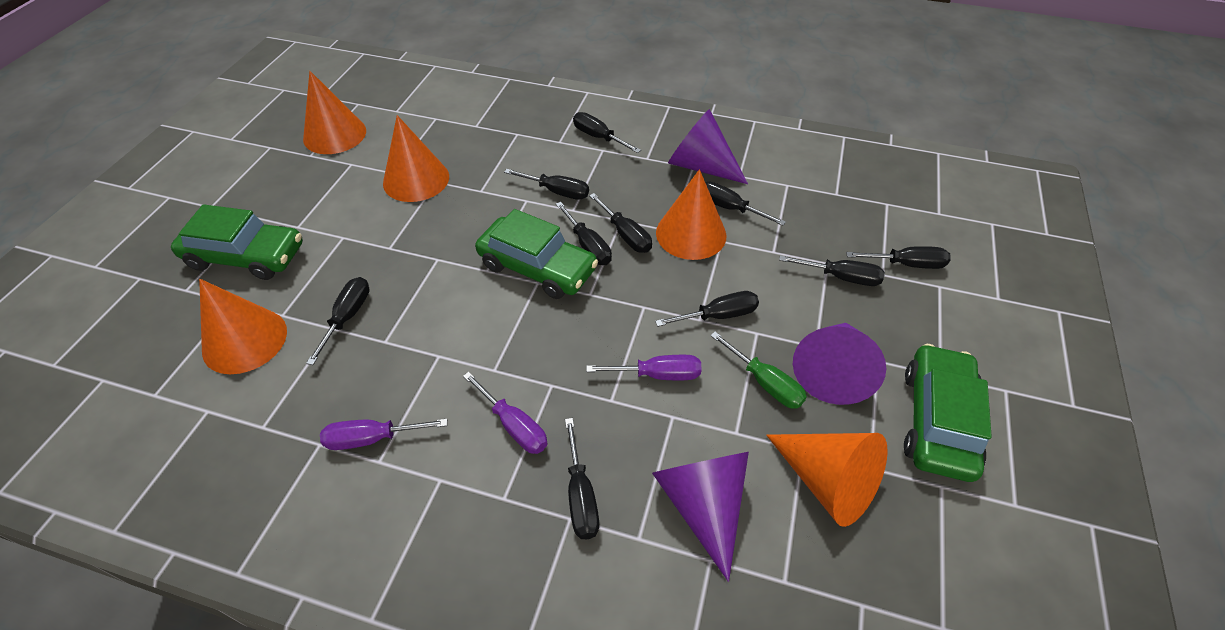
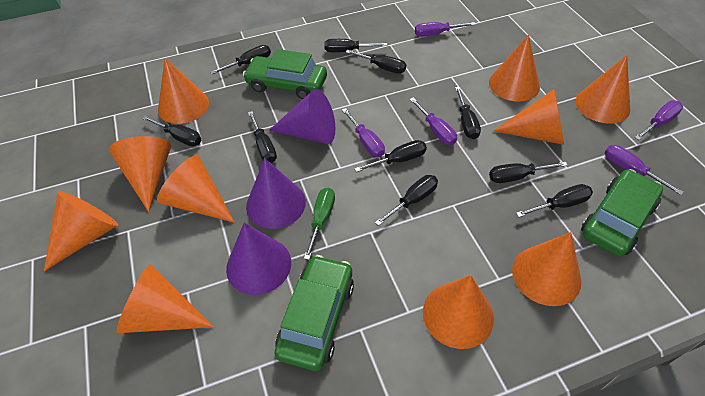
orange cone: 5 -> 10
purple screwdriver: 3 -> 5

